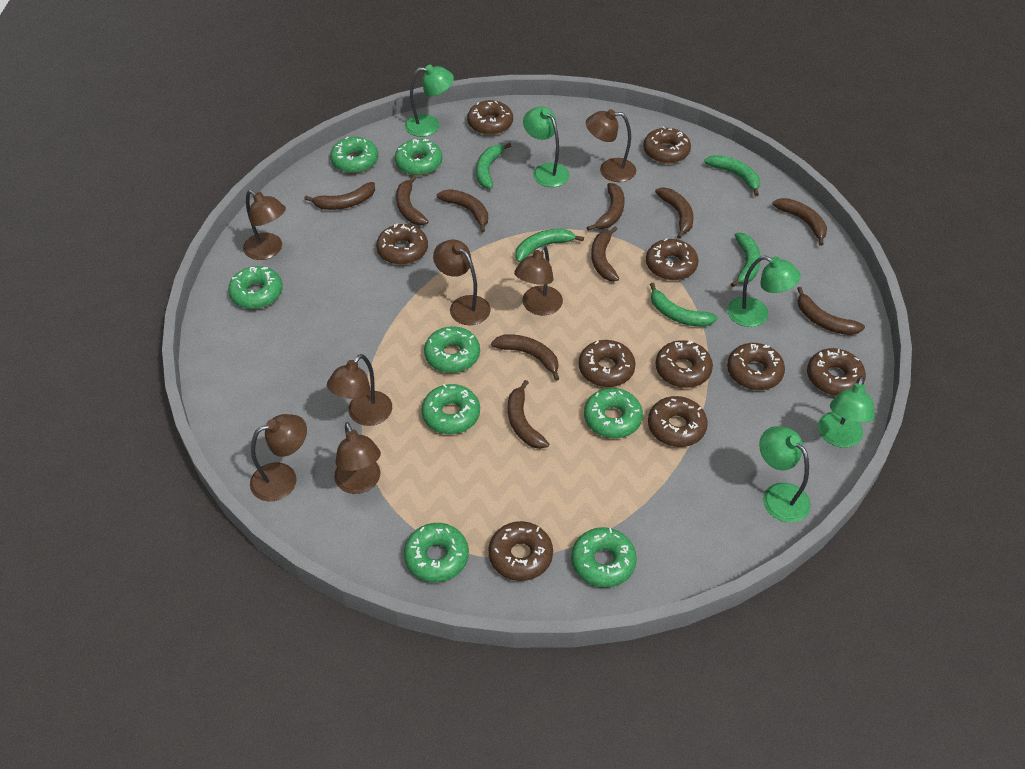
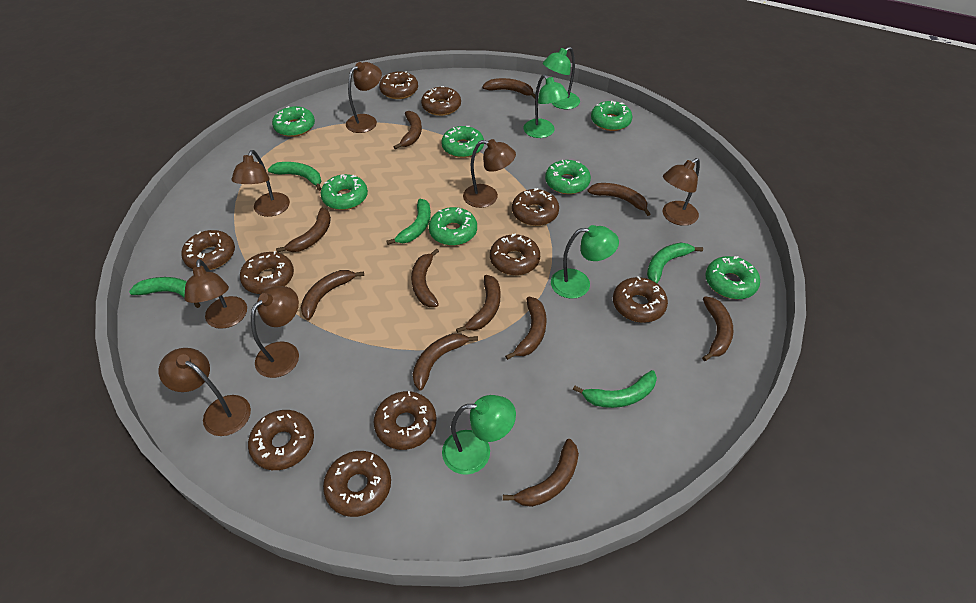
brown banana: 10 -> 11
green donut: 8 -> 7
green lamp: 5 -> 4

